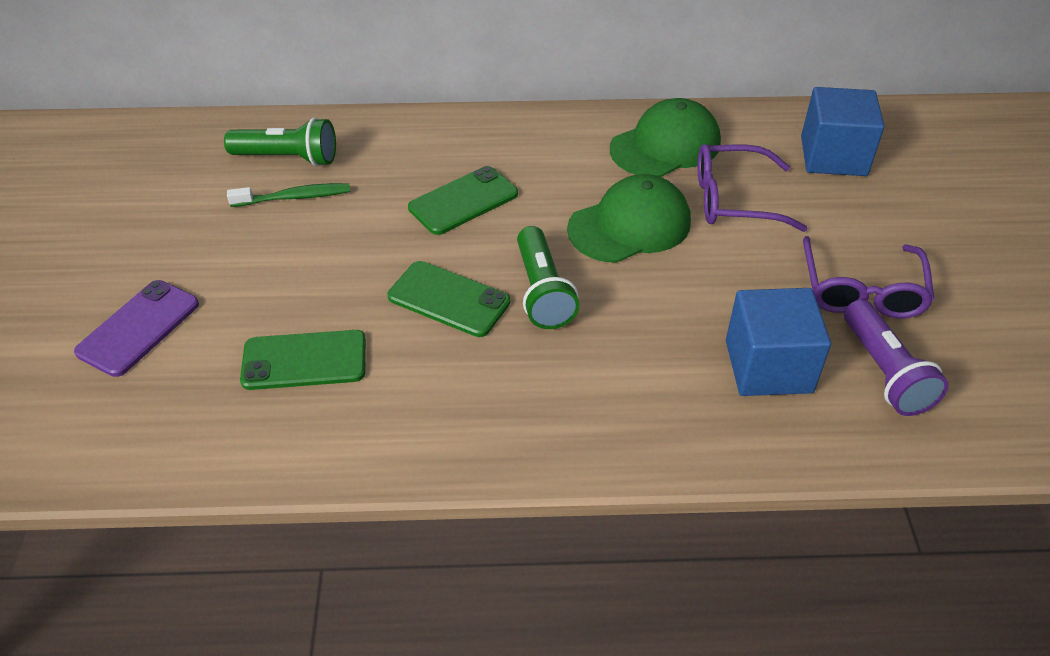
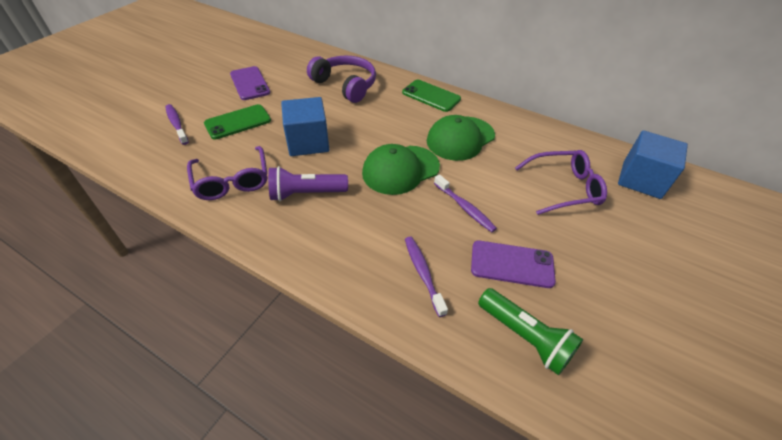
green flashlight: 2 -> 1
green phone: 3 -> 2
green toothbrush: 1 -> 0
purple headphones: 0 -> 1
purple phone: 1 -> 2
purple toothbrush: 0 -> 3

